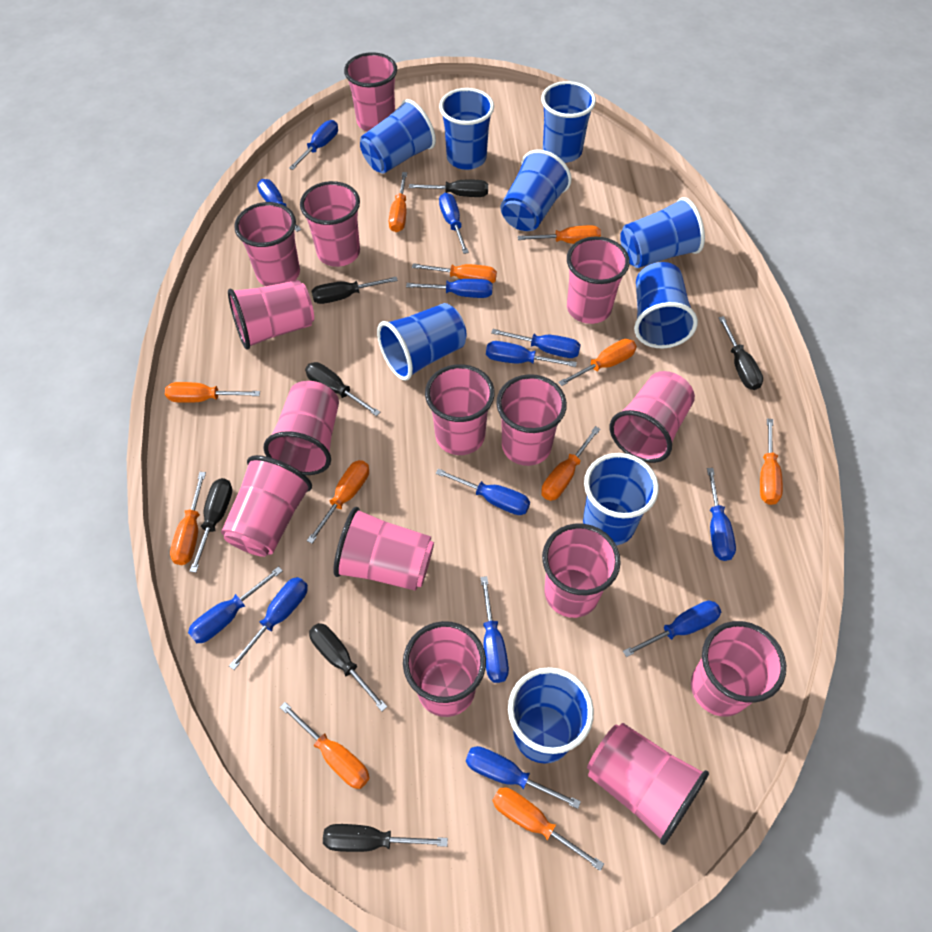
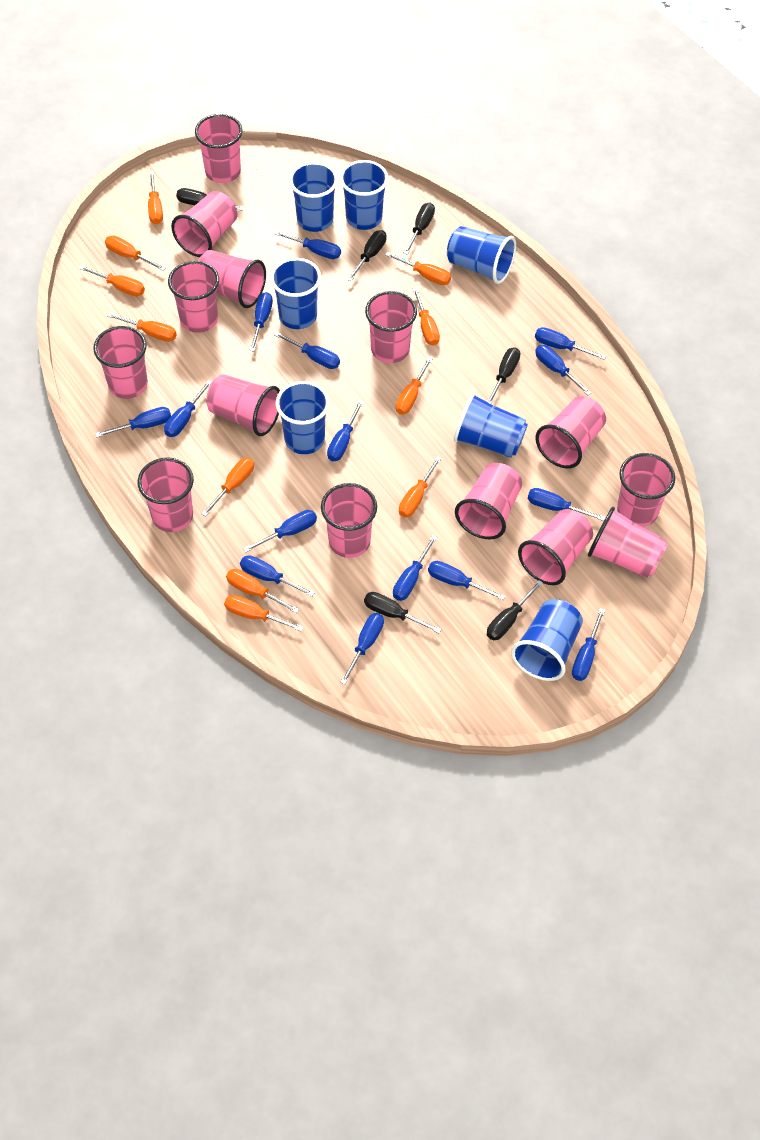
black screwdriver: 7 -> 6
blue cup: 9 -> 7
blue screwdriver: 13 -> 15
pink cup: 15 -> 14

